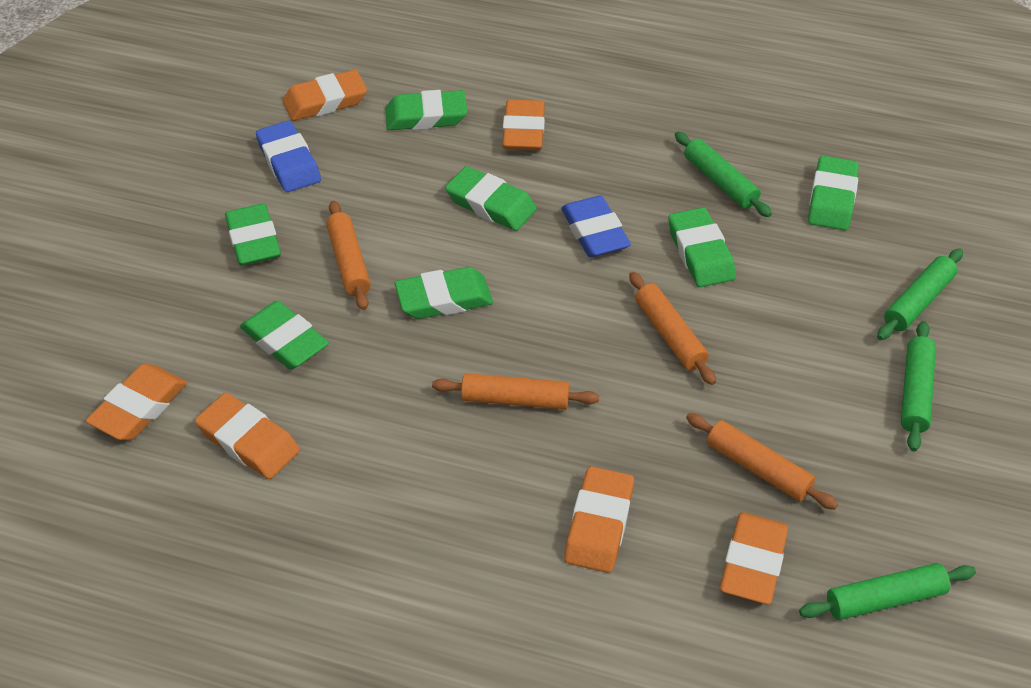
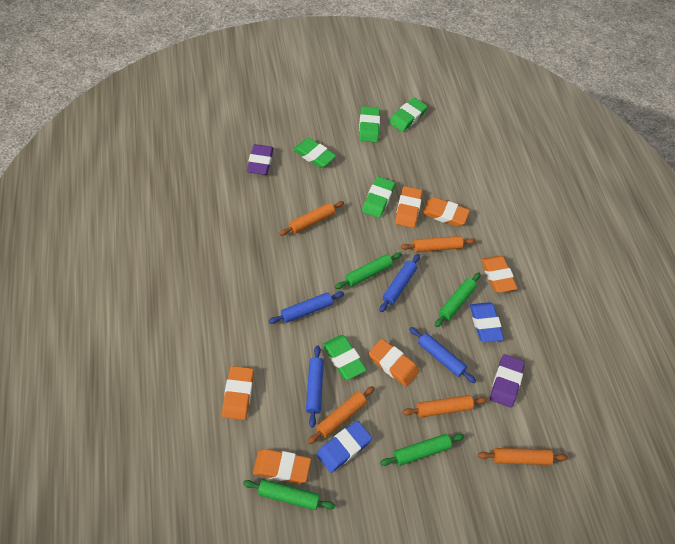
blue rolling pin: 0 -> 4
green eraser: 7 -> 5
orange rolling pin: 4 -> 5
purple eraser: 0 -> 2

